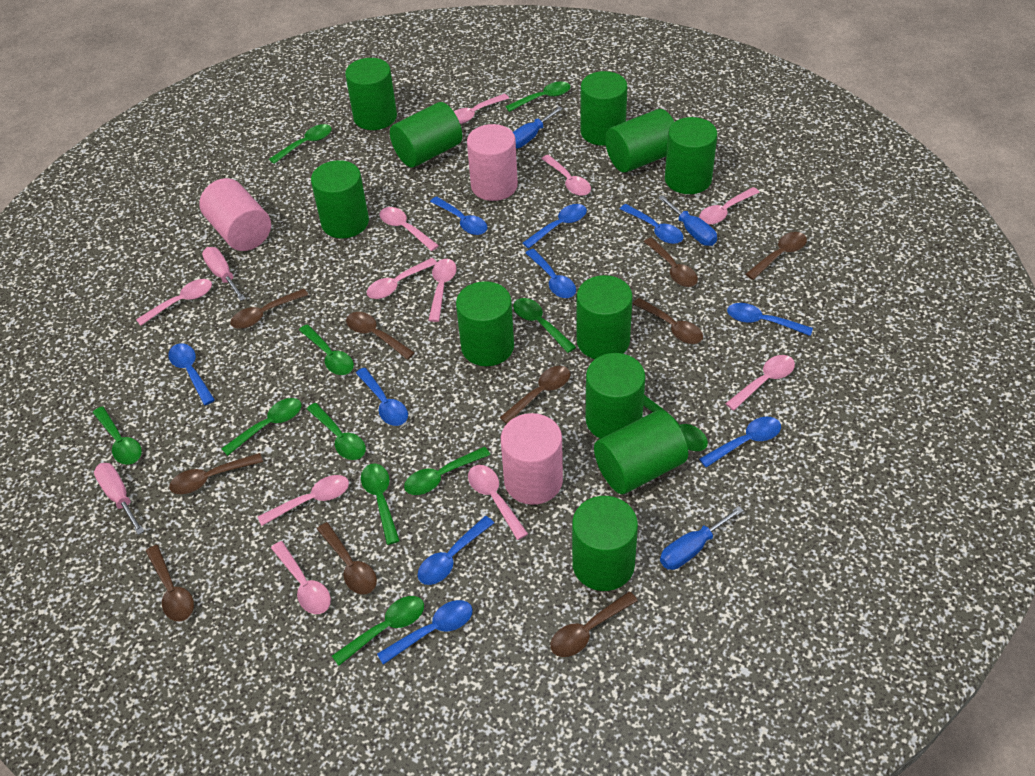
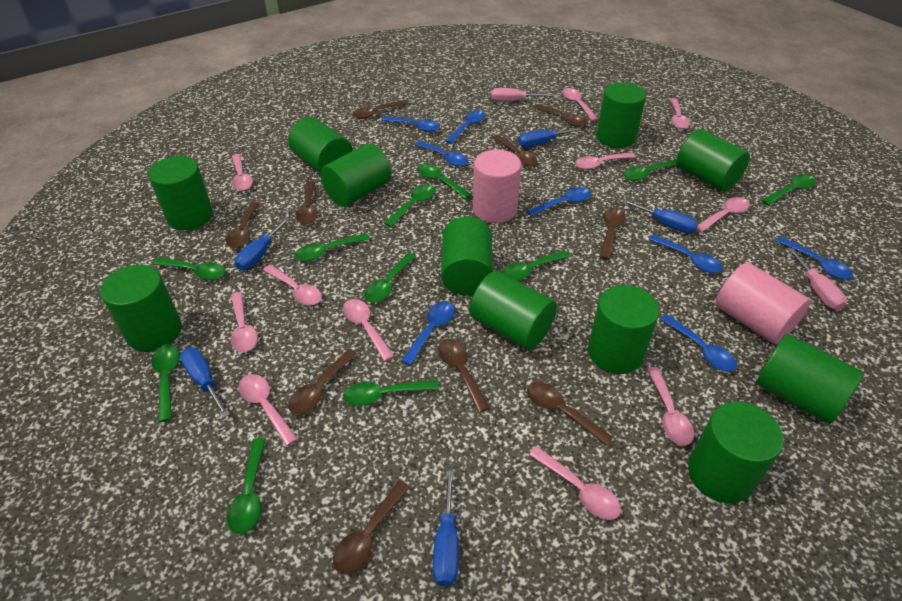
blue screwdriver: 3 -> 5
blue spoon: 10 -> 8
pink cylinder: 3 -> 2

